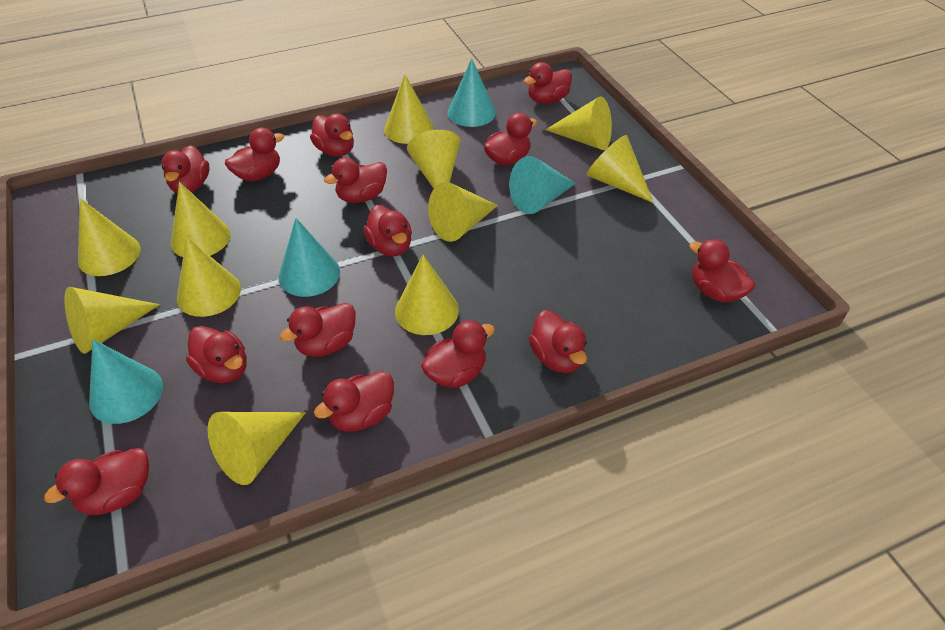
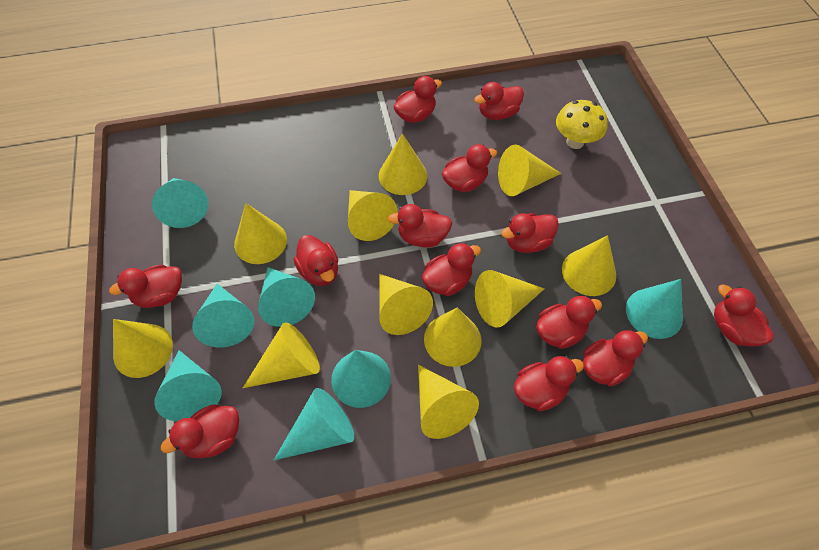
red duck: 14 -> 13
turquoise cone: 4 -> 7
yellow mushroom: 0 -> 1

